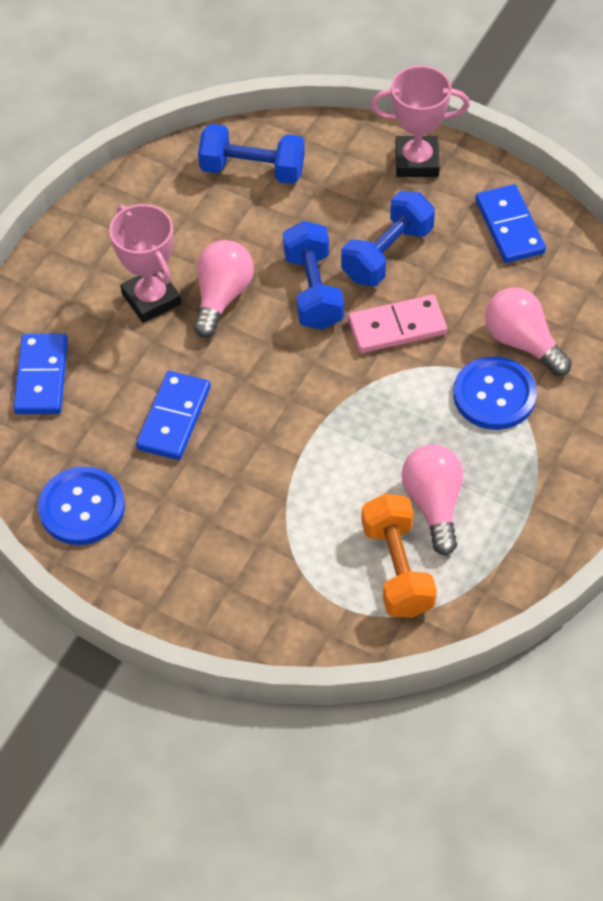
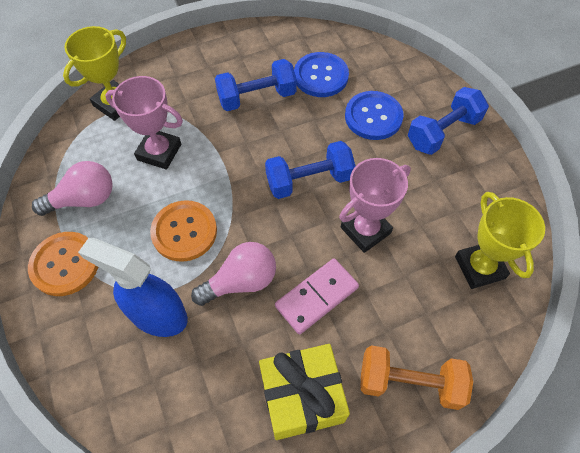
blue domino: 3 -> 0
blue spray bottle: 0 -> 1
orange button: 0 -> 2
pink light bulb: 3 -> 2
yellow gift: 0 -> 1
yellow trophy: 0 -> 2

